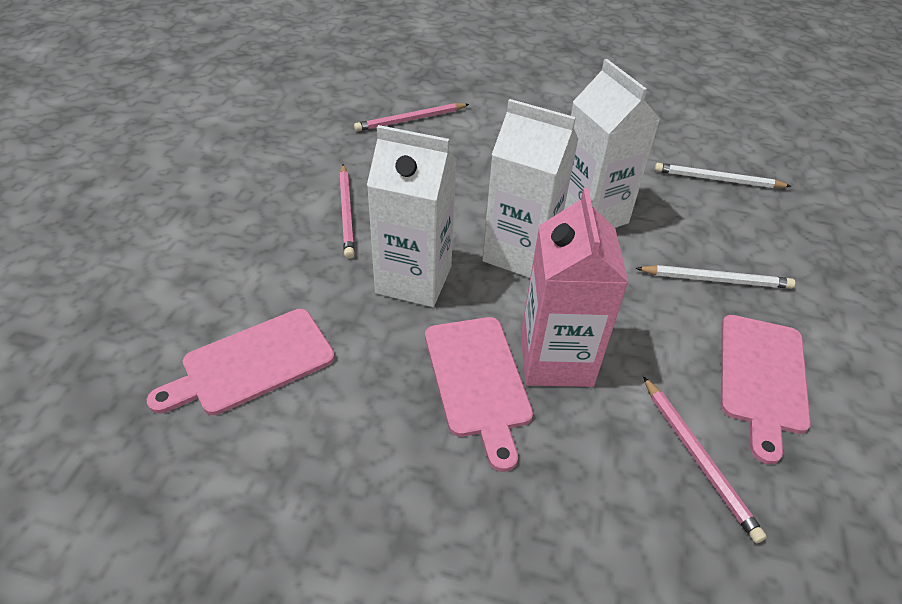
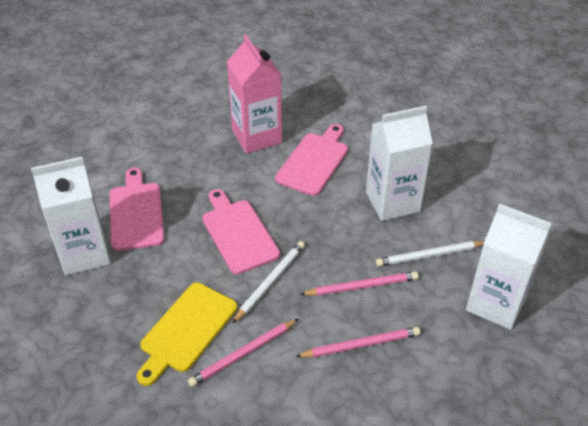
yellow cutting board: 0 -> 1

